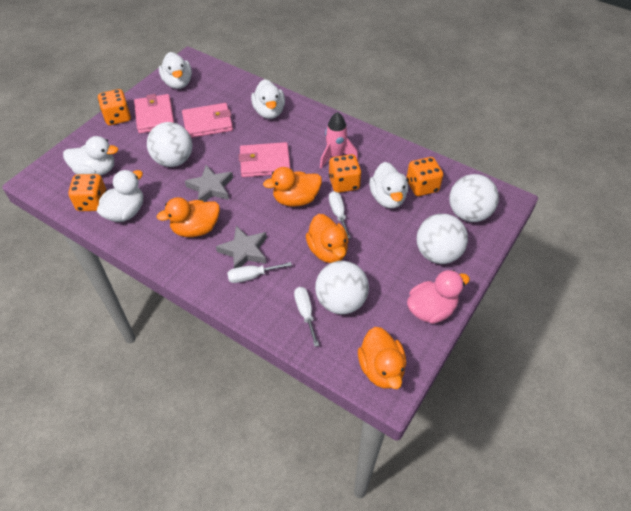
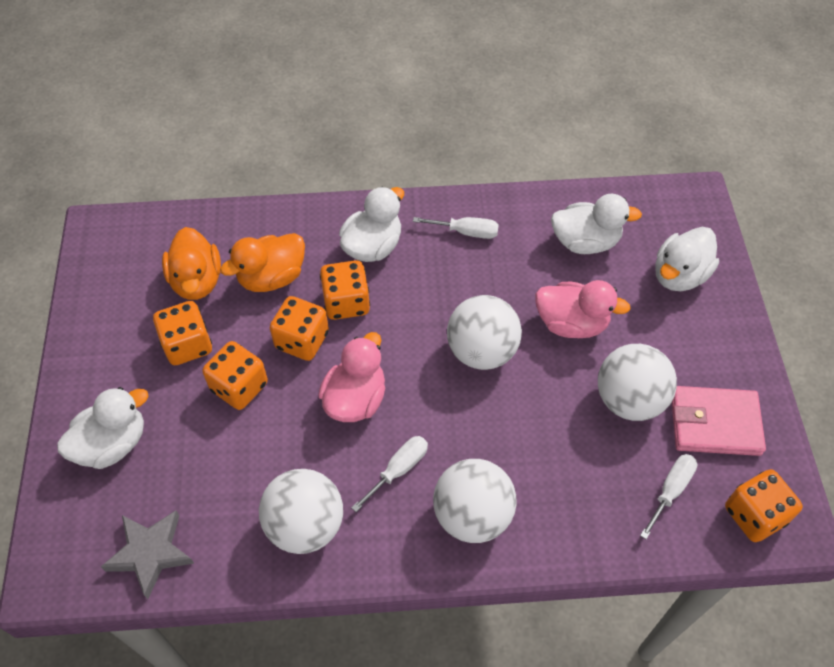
grey star: 2 -> 1
orange dice: 4 -> 5
orange duck: 4 -> 2
pink duck: 1 -> 2
pink rocket: 1 -> 0
pink wallet: 3 -> 1
white duck: 5 -> 4

